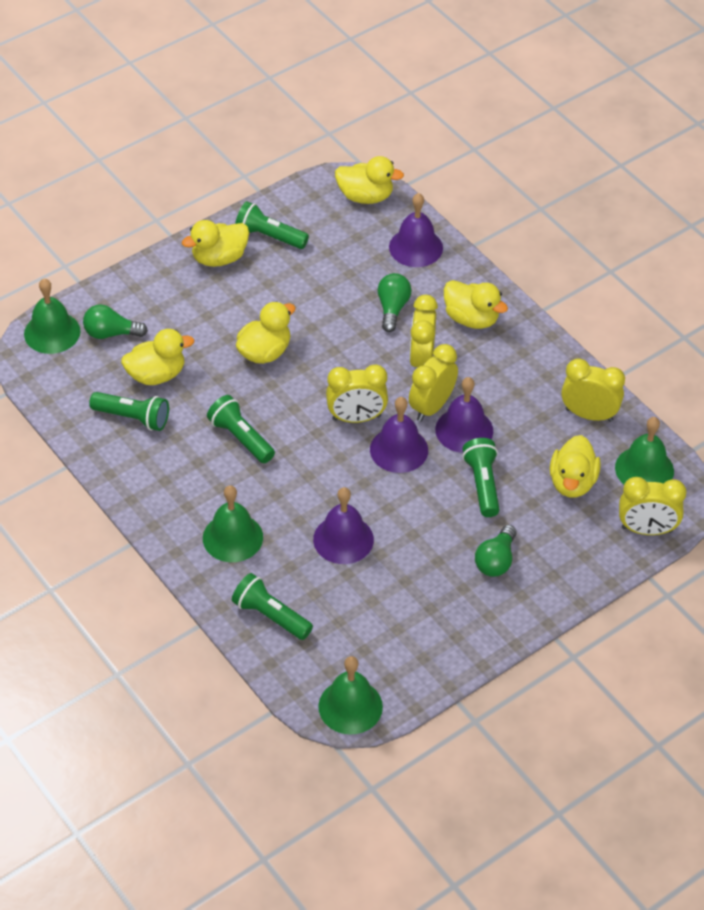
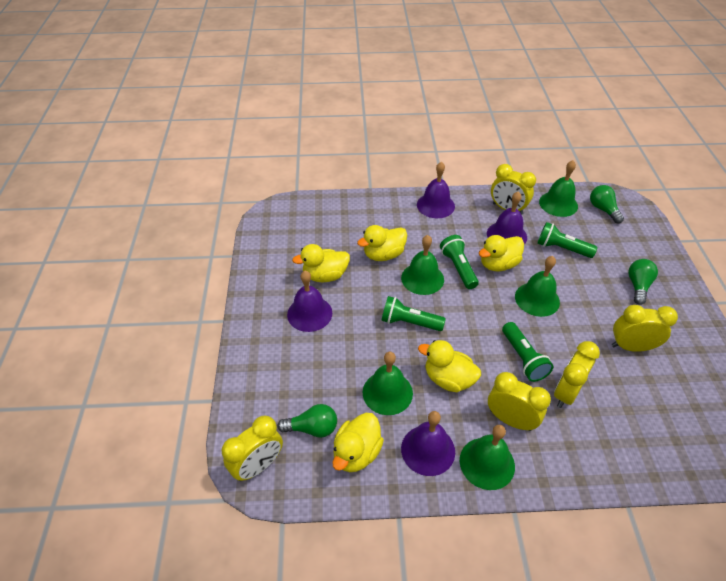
green bell: 4 -> 5
green flashlight: 5 -> 4
yellow duck: 6 -> 5

